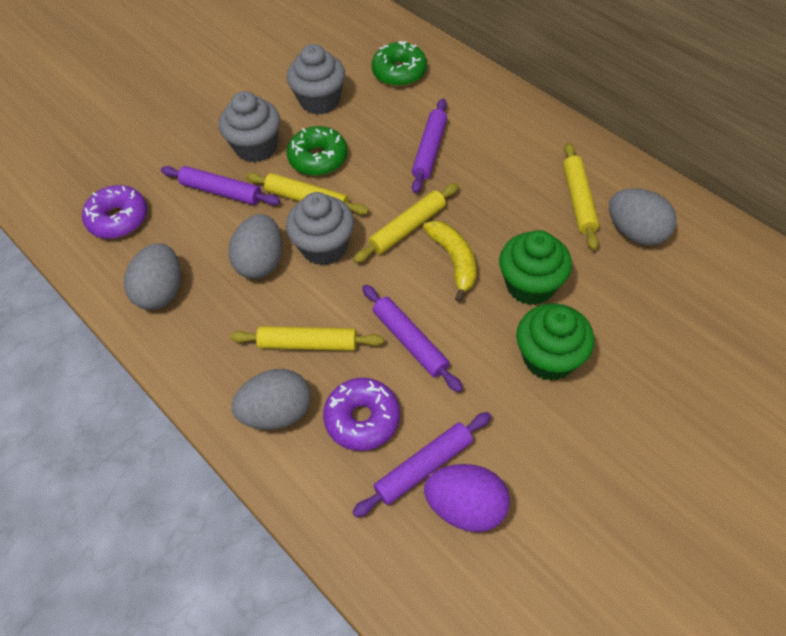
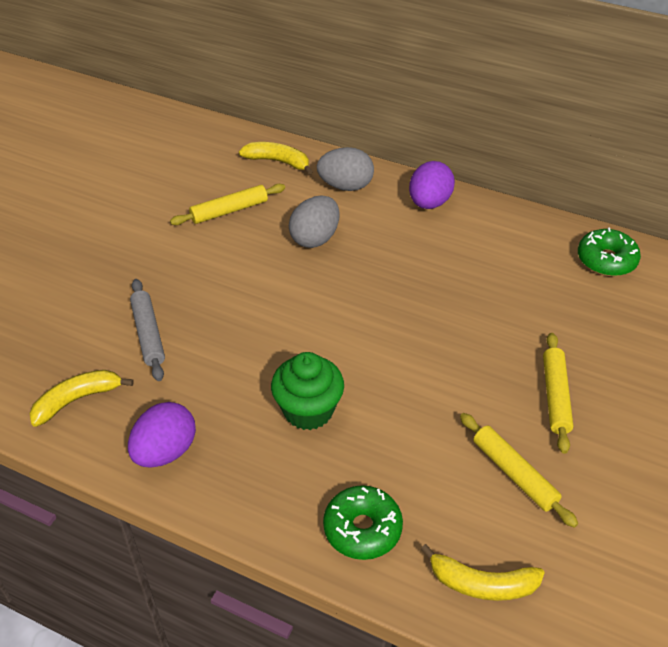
green cupcake: 2 -> 1
grey cupcake: 3 -> 0
grey egg: 4 -> 2
grey rolling pin: 0 -> 1
purple donut: 2 -> 0
purple egg: 1 -> 2
purple rolling pin: 4 -> 0
yellow banana: 1 -> 3
yellow rolling pin: 4 -> 3

